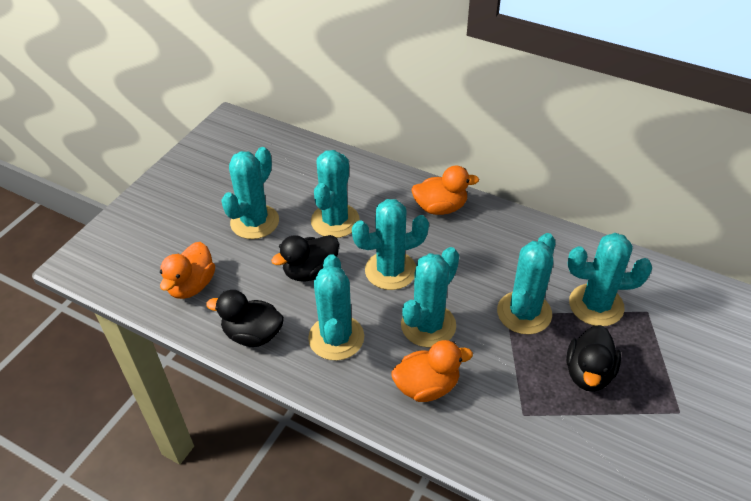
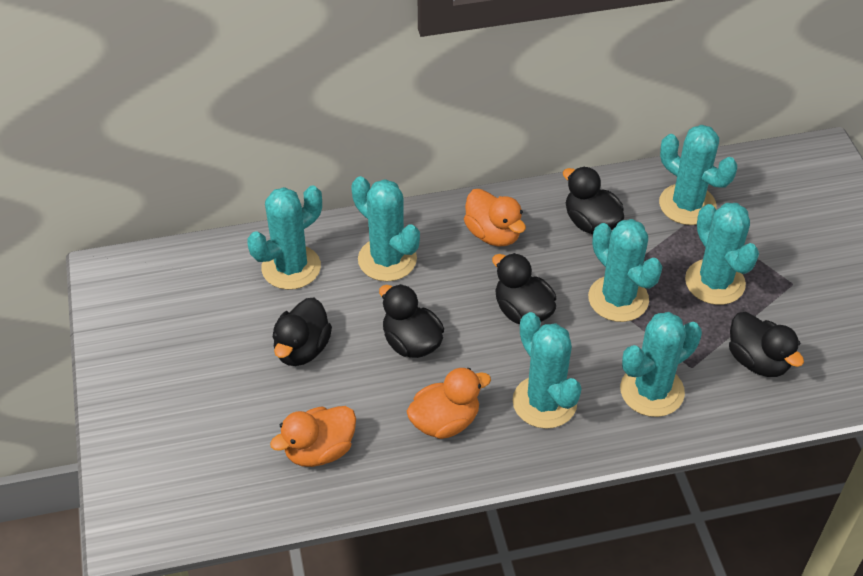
black duck: 3 -> 5

